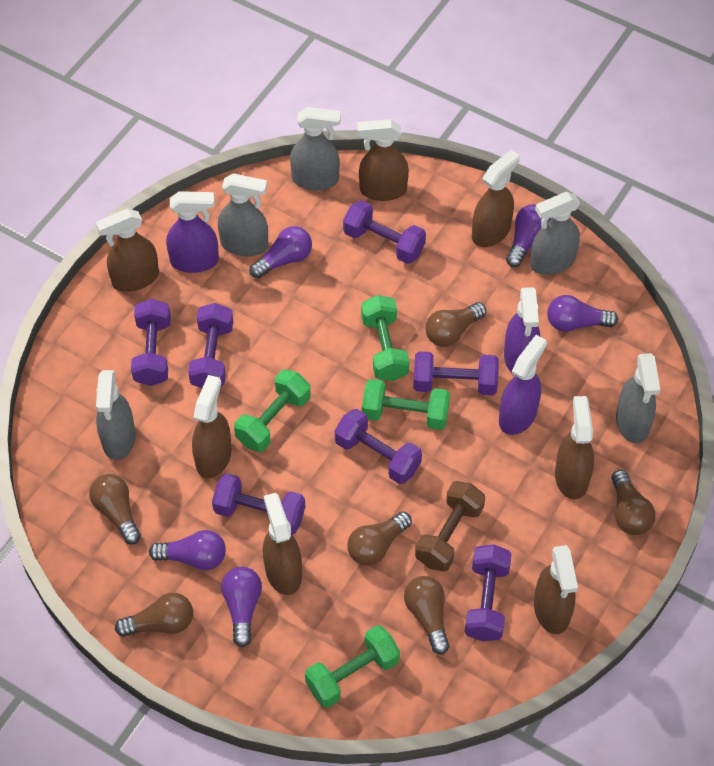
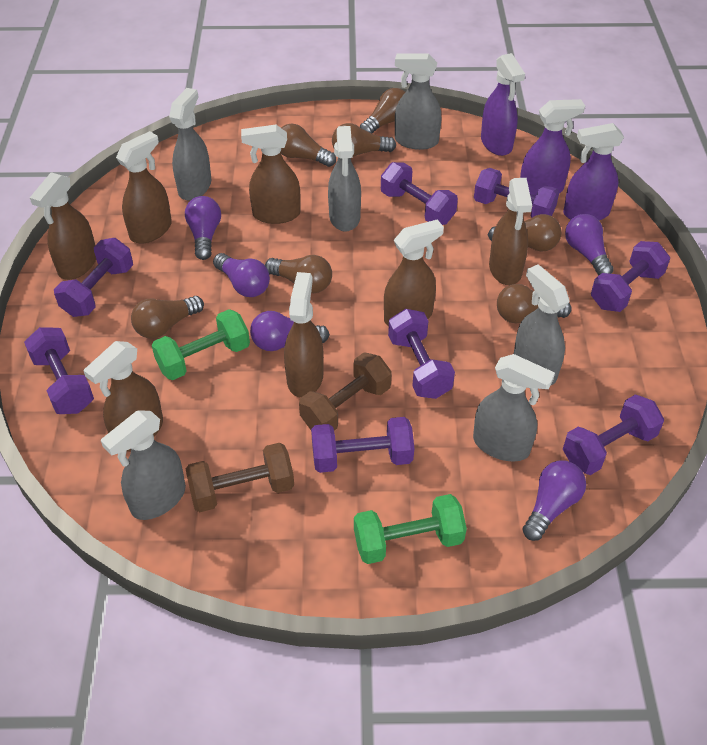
brown dumbbell: 1 -> 2
brown light bulb: 6 -> 7
green dumbbell: 4 -> 2
grey spray bottle: 5 -> 6
purple dumbbell: 7 -> 8

